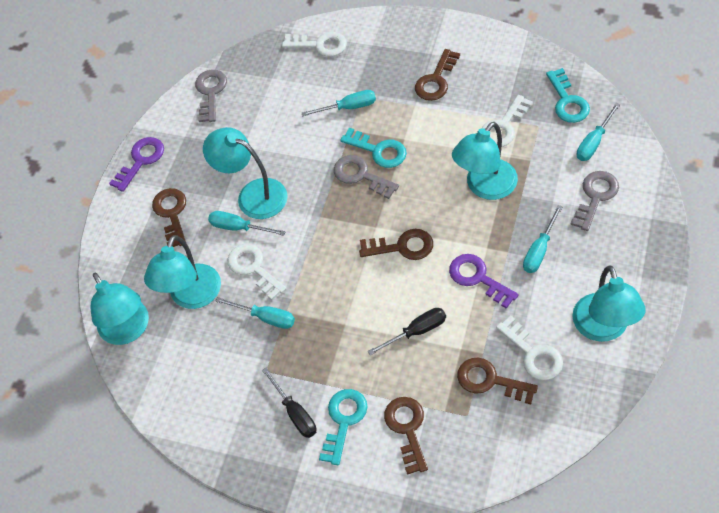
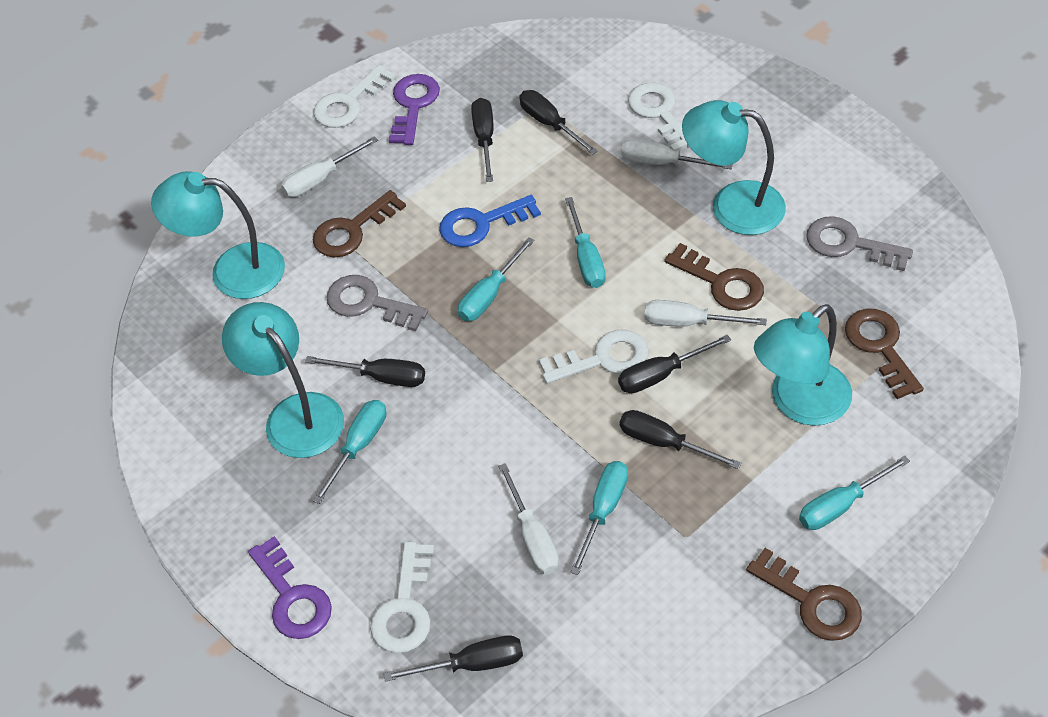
black screwdriver: 2 -> 6
blue key: 0 -> 1
brown key: 5 -> 4
grey key: 3 -> 2
turquoise key: 3 -> 0
turquoise lamp: 5 -> 4
white screwdriver: 0 -> 4

